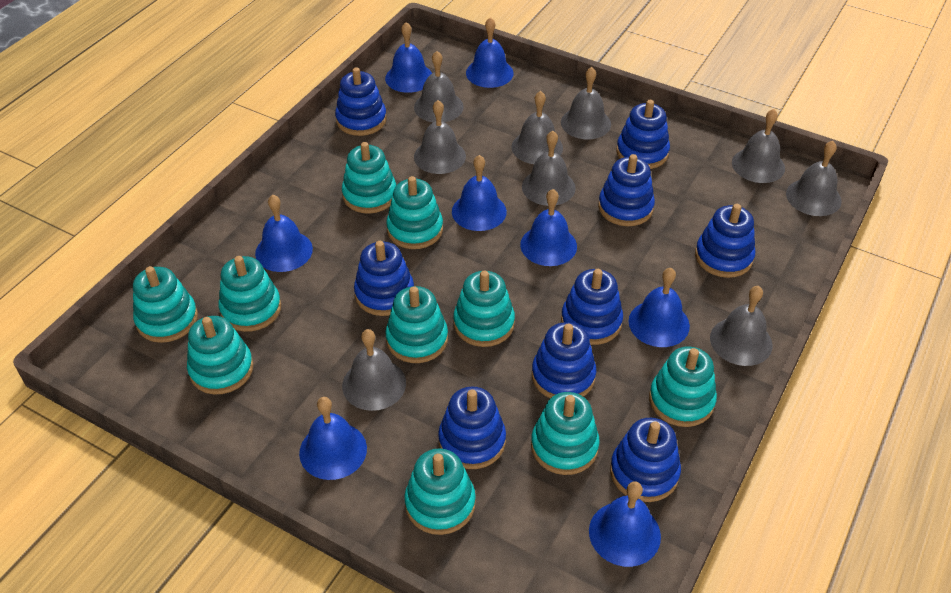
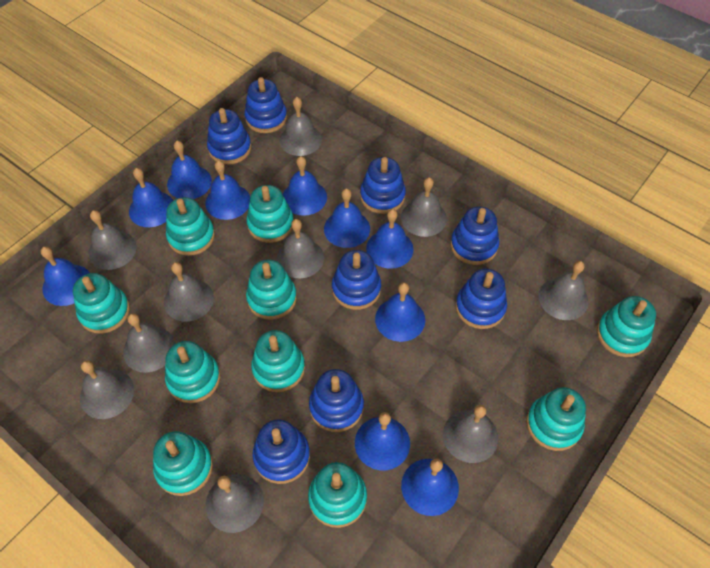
blue bell: 8 -> 10
blue stacking toy: 9 -> 8
grey bell: 9 -> 10

